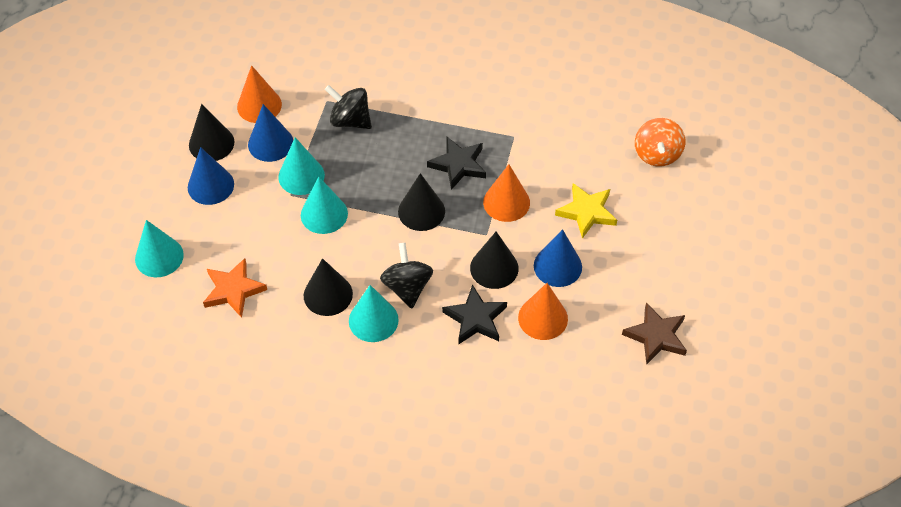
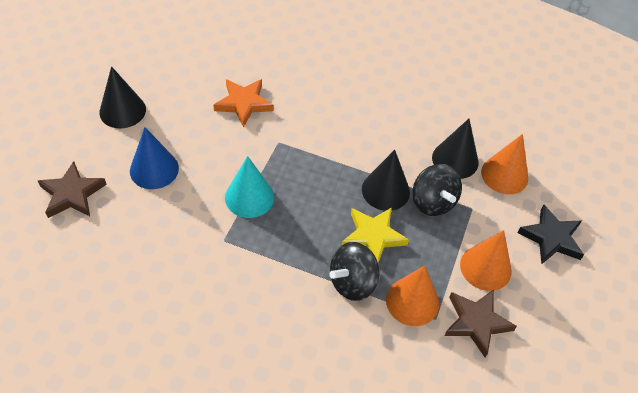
black cone: 4 -> 3
black star: 2 -> 1
blue cone: 3 -> 1
brown star: 1 -> 2
orange spinning top: 1 -> 0
turquoise cone: 4 -> 1

